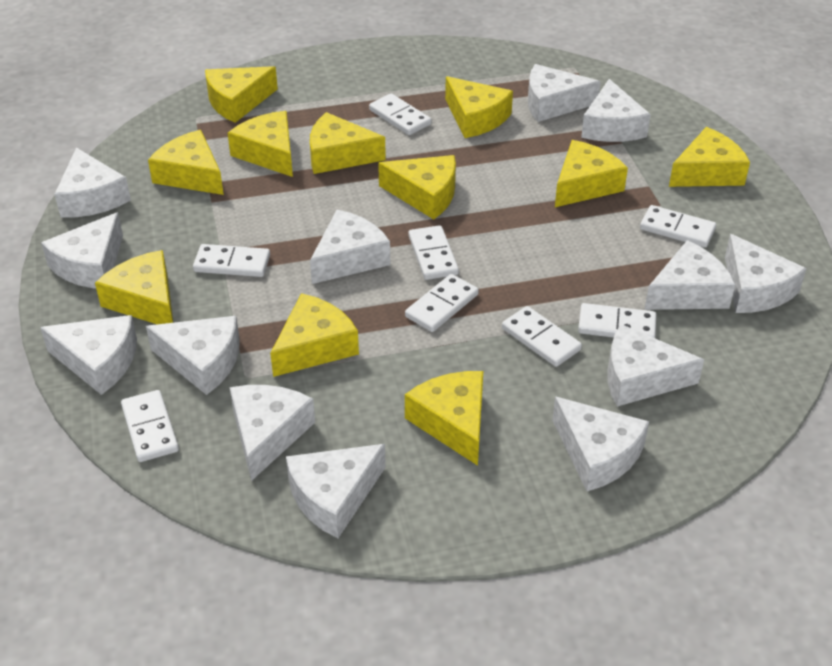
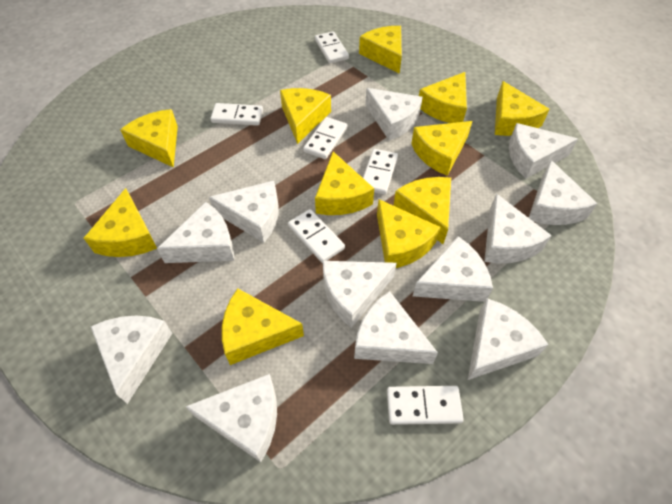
white cheese: 13 -> 12
white domino: 8 -> 6

